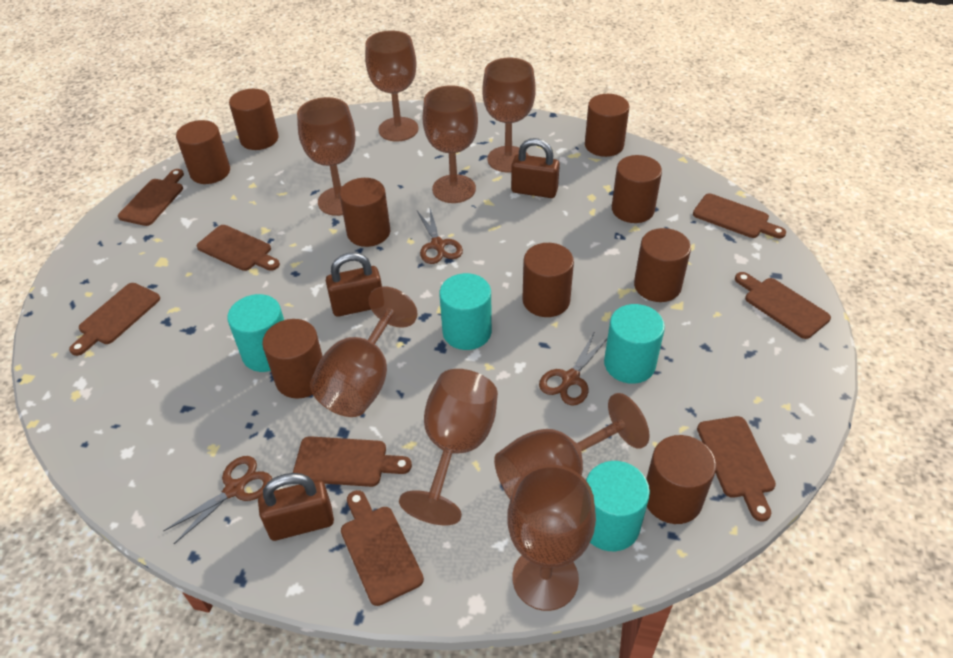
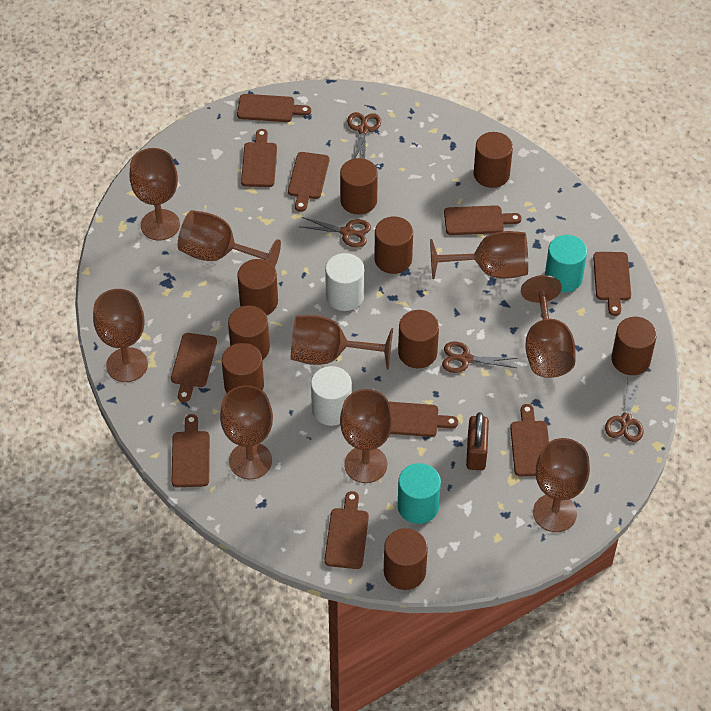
brown cutting board: 8 -> 10
brown goblet: 8 -> 9
brown padlock: 3 -> 1
brown scissors: 3 -> 4
turquoise cylinder: 4 -> 2
white cylinder: 0 -> 2

